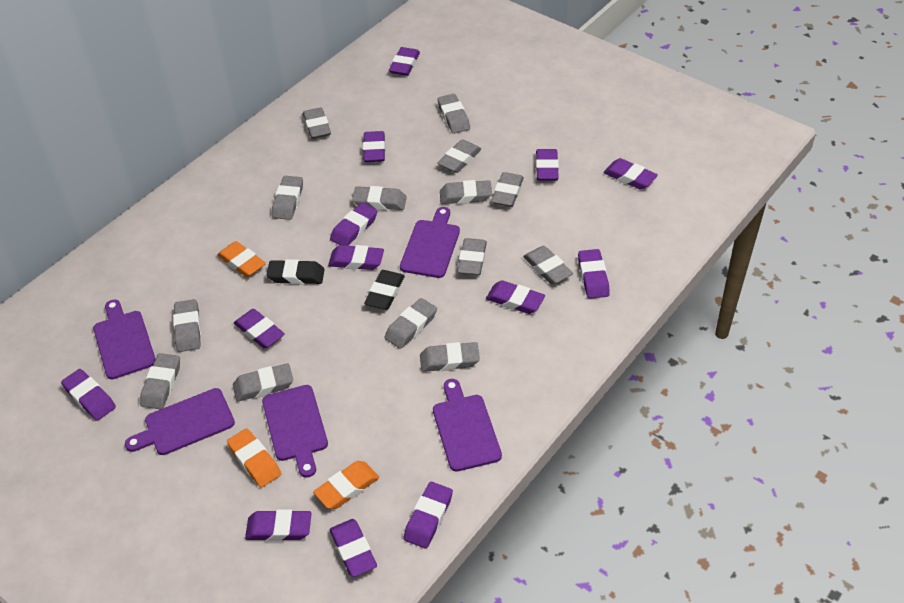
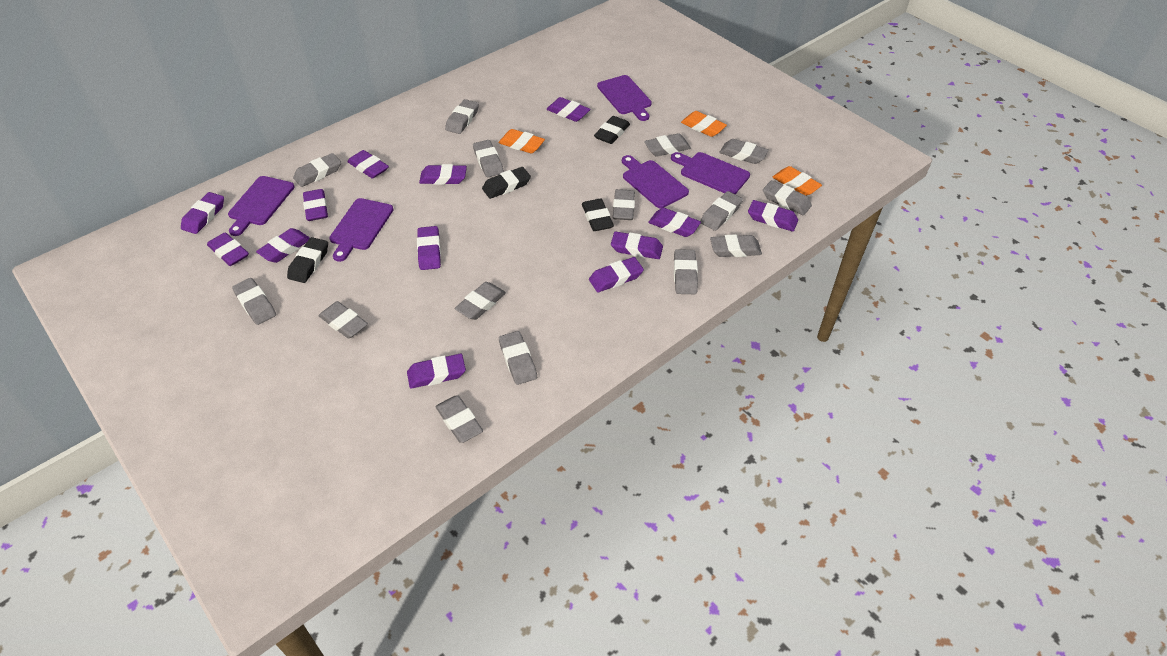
black eraser: 2 -> 4
grey eraser: 14 -> 15

